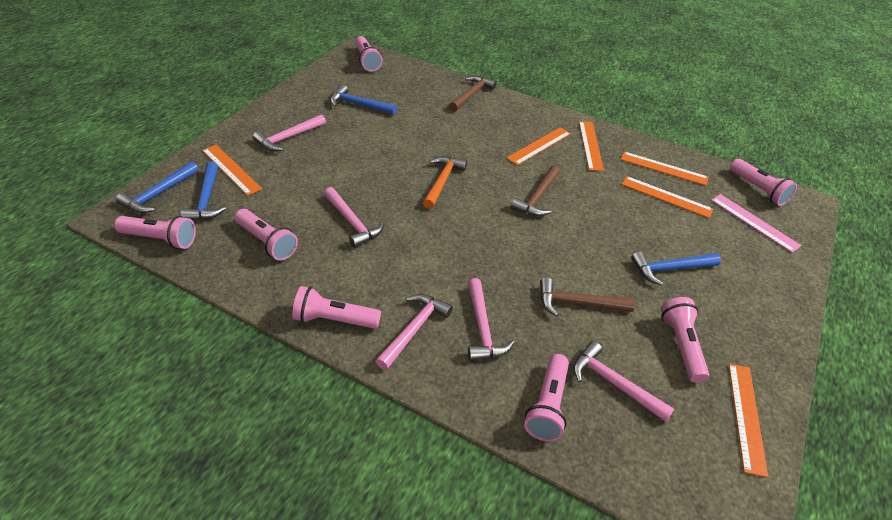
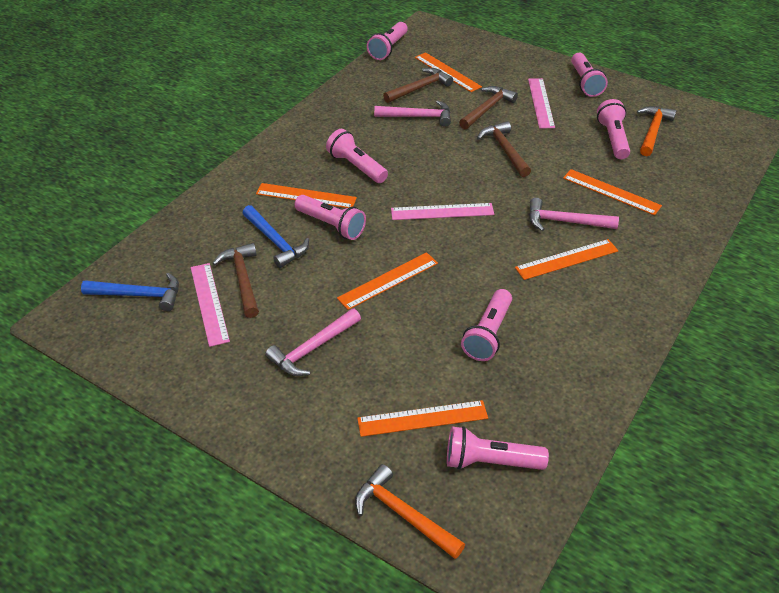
blue hammer: 4 -> 2
brown hammer: 3 -> 4
orange hammer: 1 -> 2
pink hammer: 5 -> 3
pink ruler: 1 -> 3

